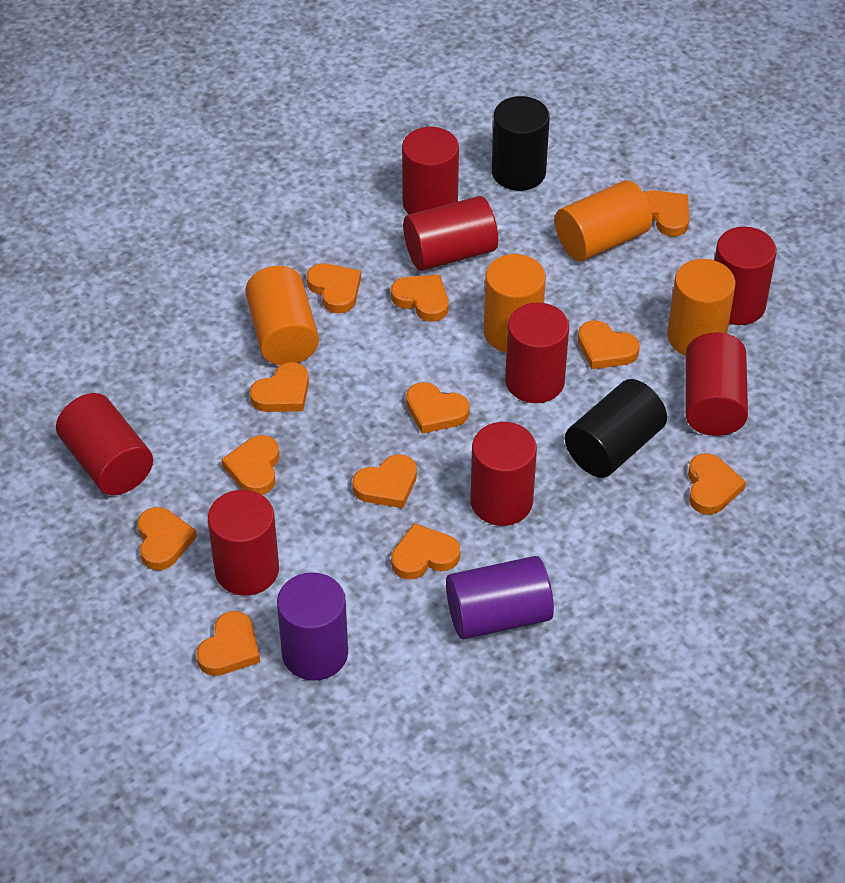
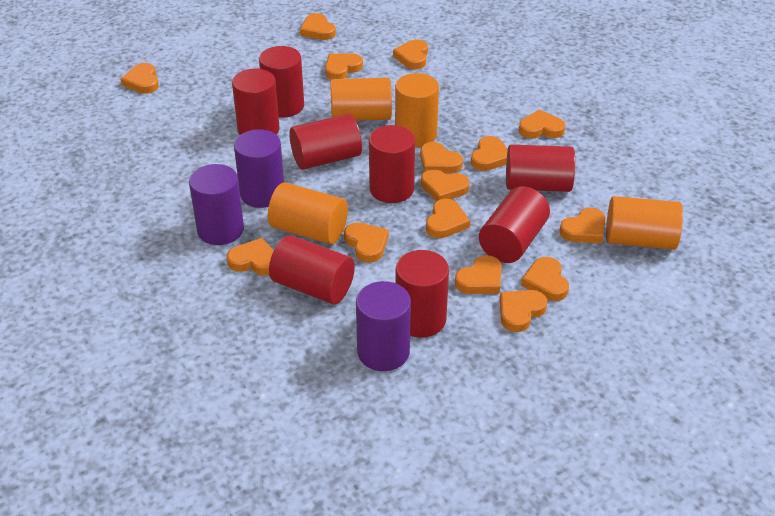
black cylinder: 2 -> 0
orange heart: 12 -> 15
purple cylinder: 2 -> 3

